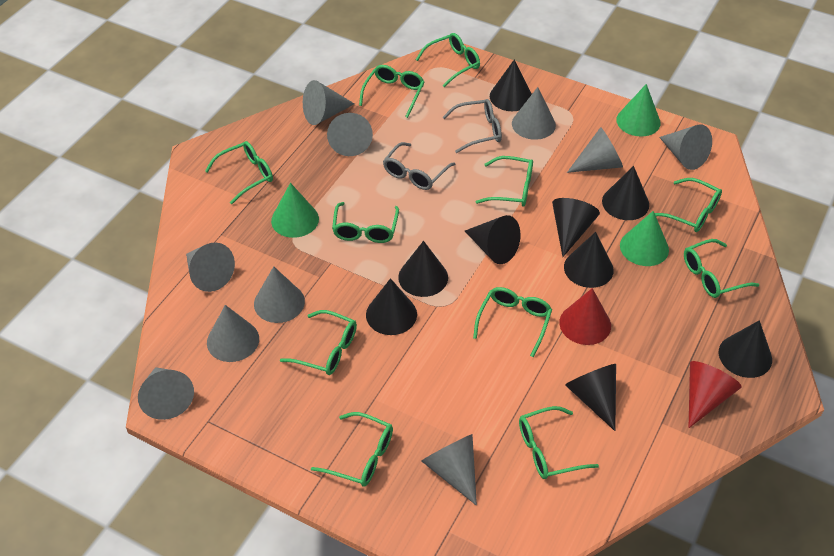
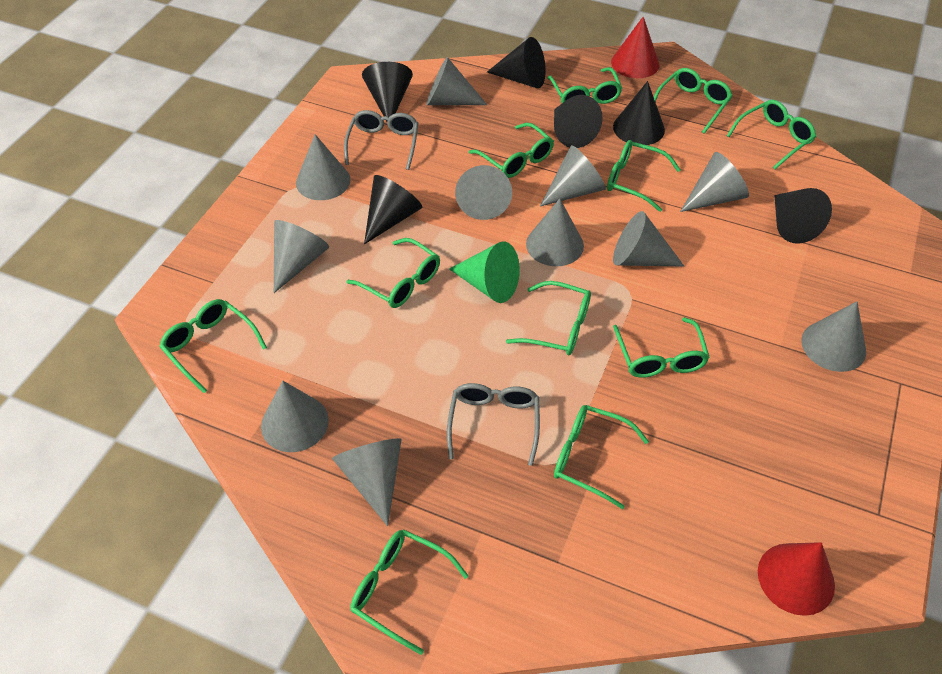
black cone: 9 -> 6
green cone: 3 -> 1
grey cone: 10 -> 11

